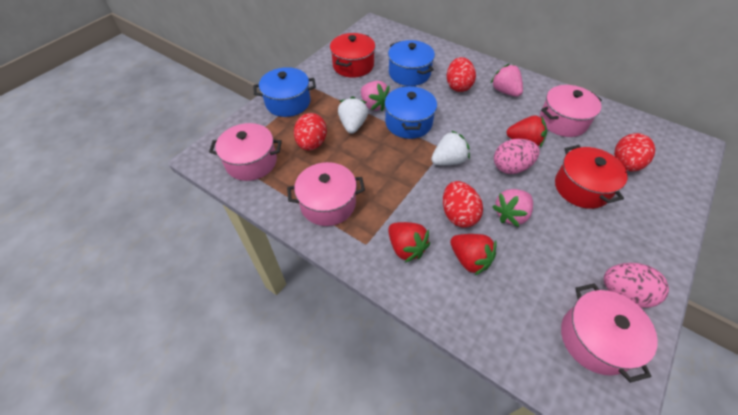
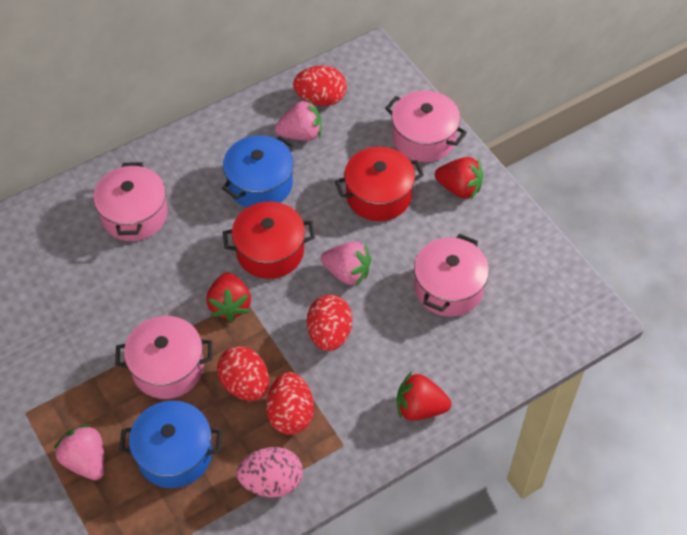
blue pot: 3 -> 2
pink egg: 2 -> 1
white strawberry: 2 -> 0

